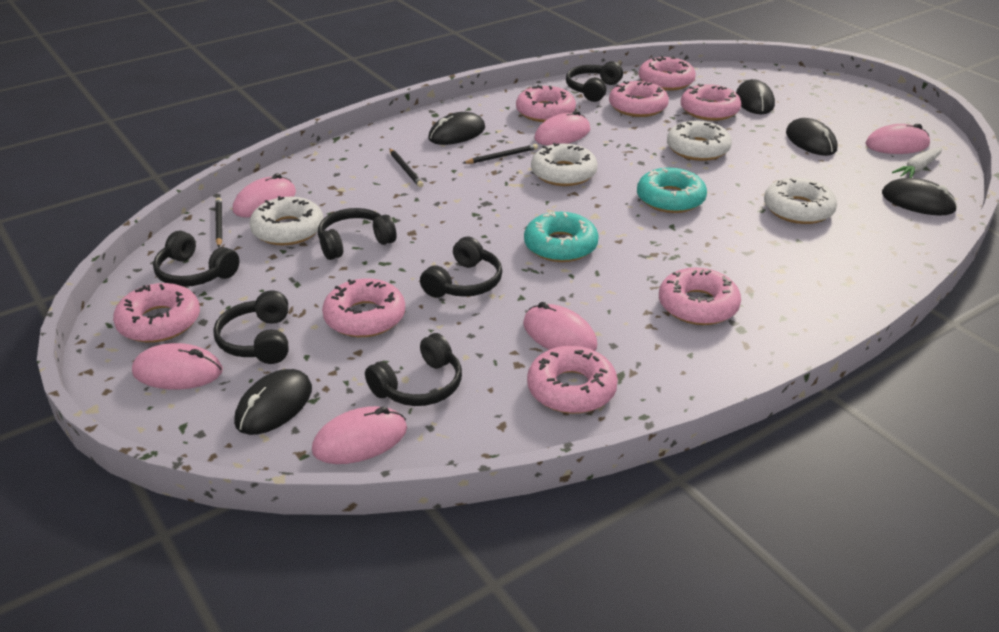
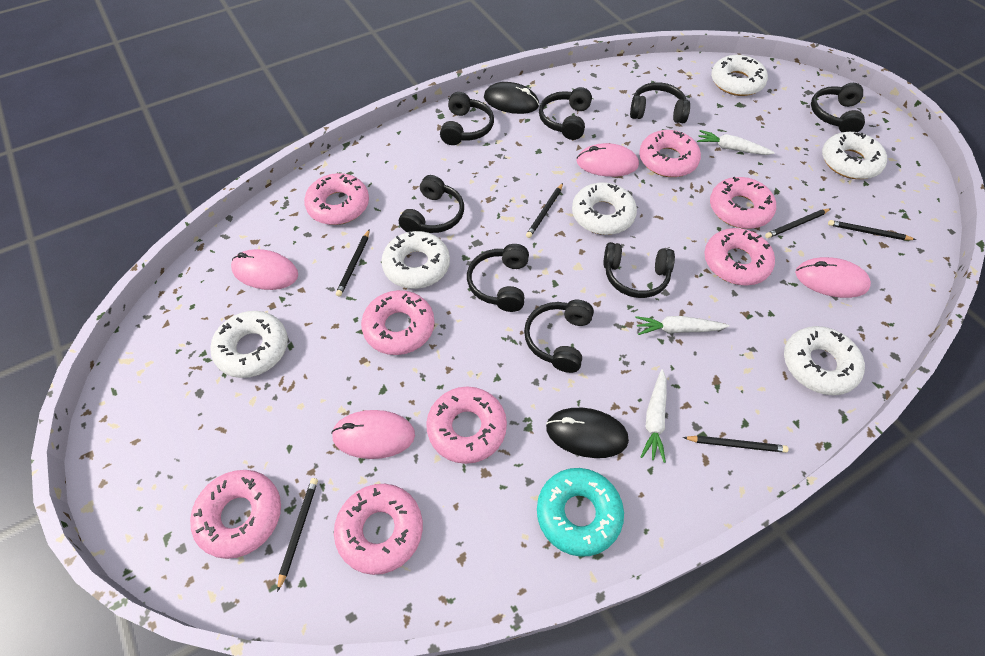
black headphones: 6 -> 8
black mouse: 5 -> 2
black pencil: 3 -> 6
pink mouse: 6 -> 4
turquoise donut: 2 -> 1
white carrot: 1 -> 3
white donut: 4 -> 6

